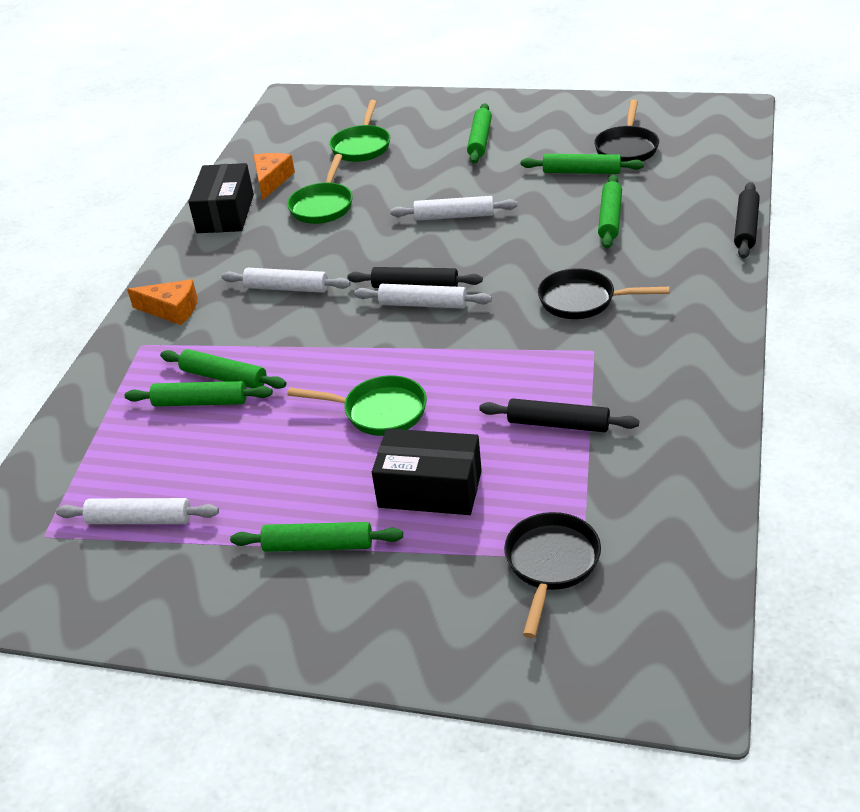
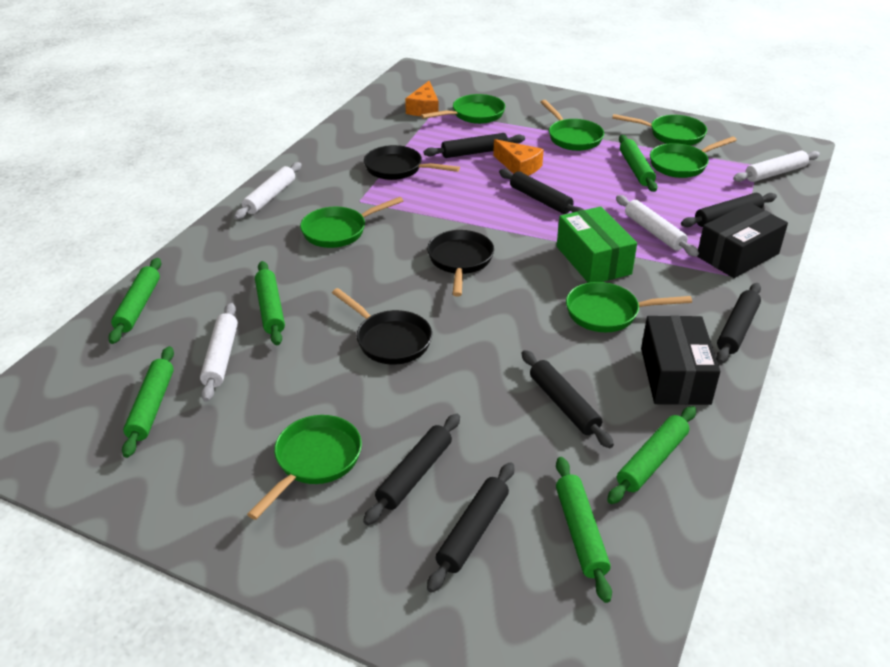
black rolling pin: 3 -> 7
green box: 0 -> 1
green pan: 3 -> 7

